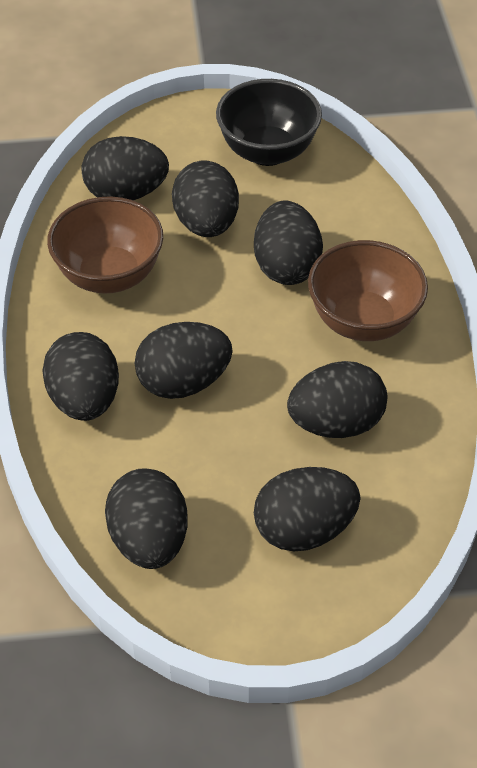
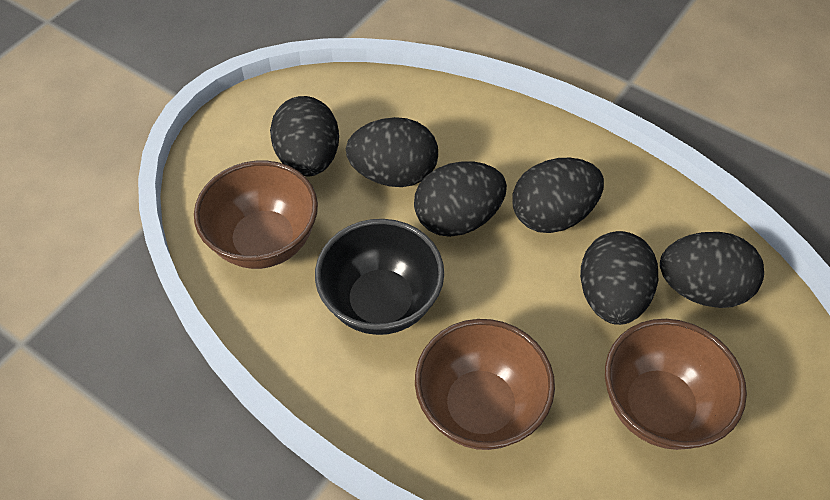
black egg: 8 -> 6
brown bowl: 2 -> 3

